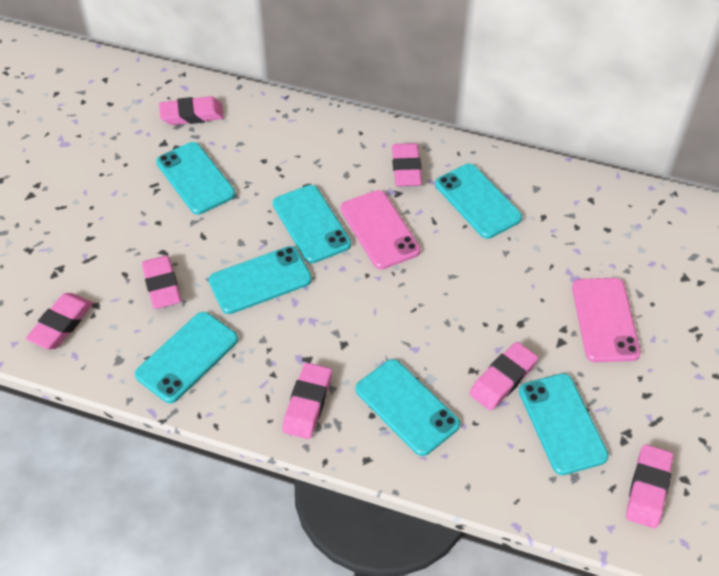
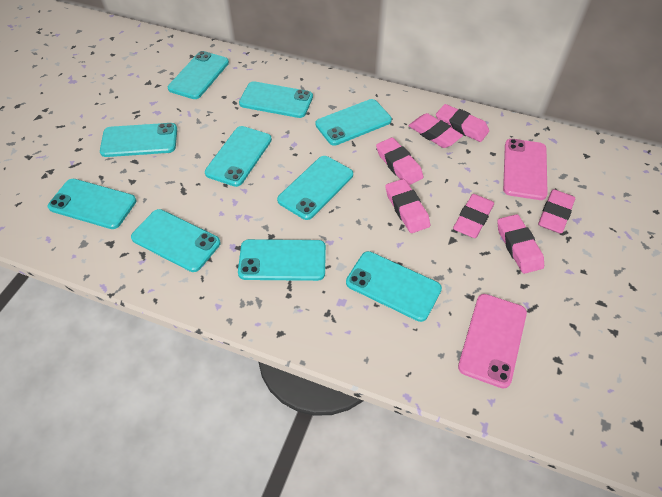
turquoise phone: 7 -> 10

